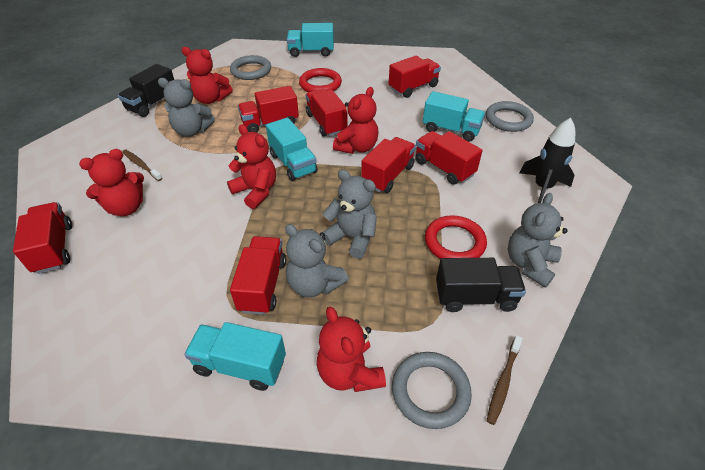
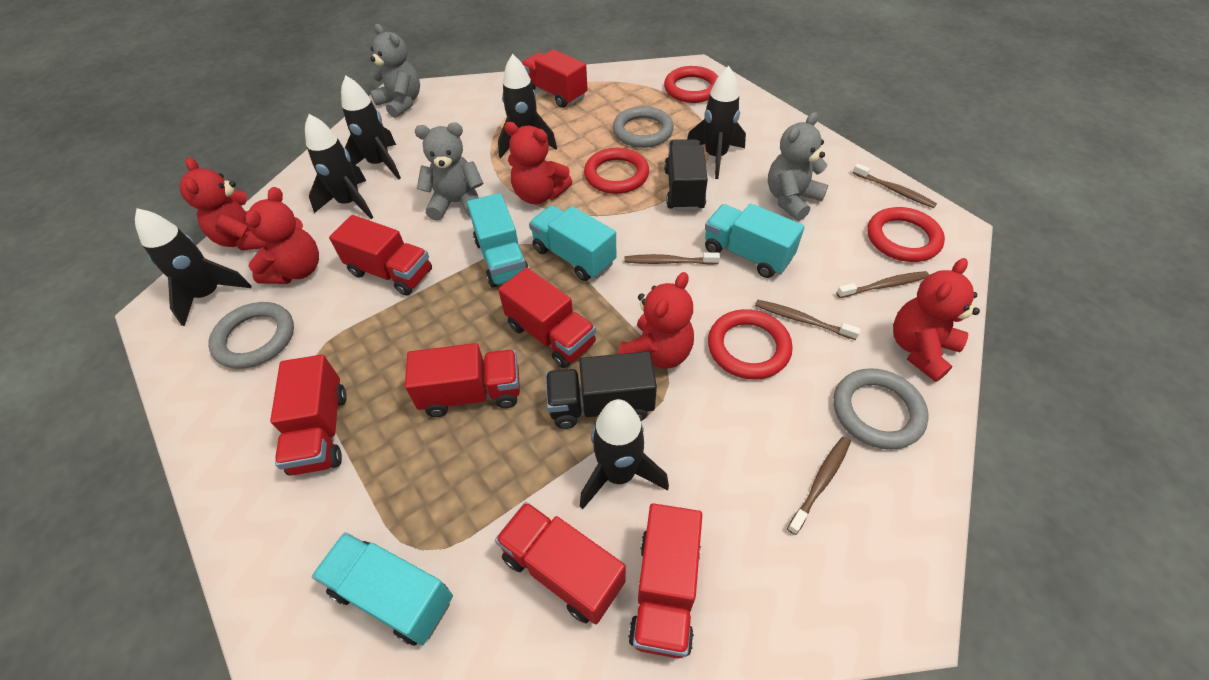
black rocket: 1 -> 6
brown toothbrush: 2 -> 5
grey teddy bear: 4 -> 3
red ring: 2 -> 4

